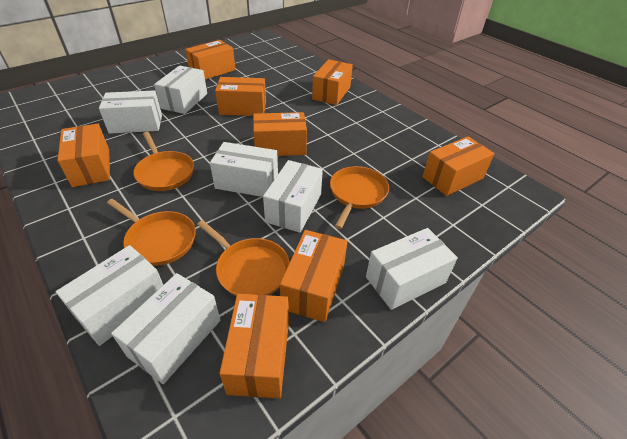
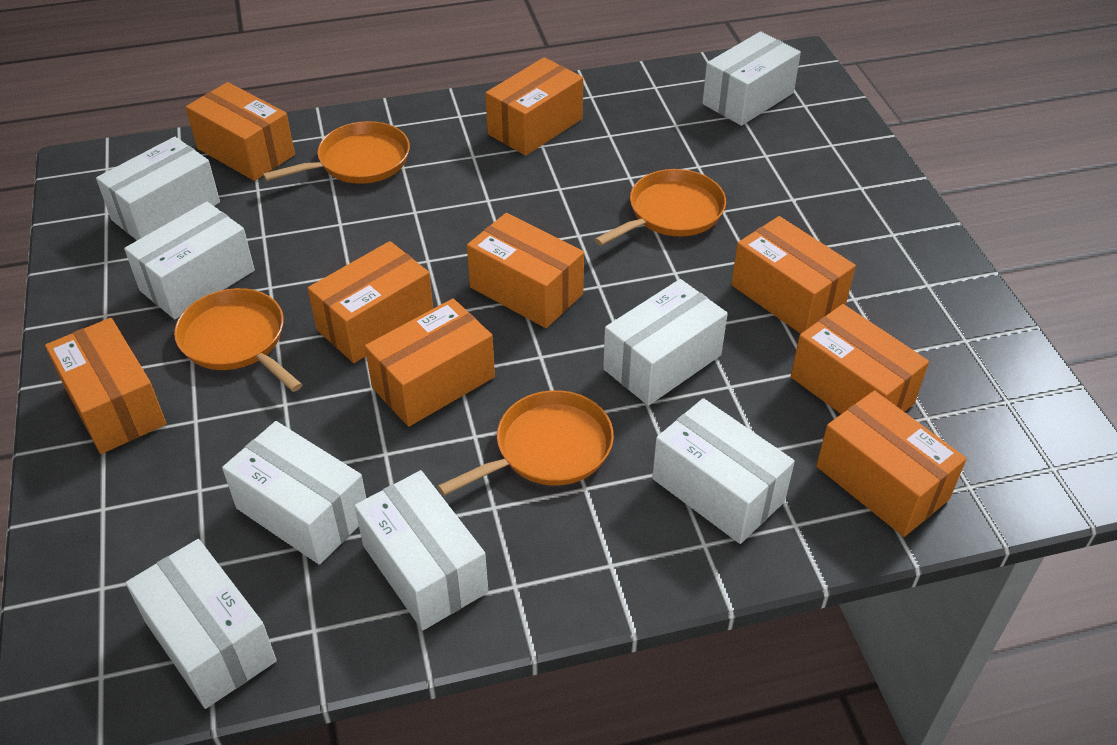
orange box: 8 -> 9
white box: 7 -> 8

